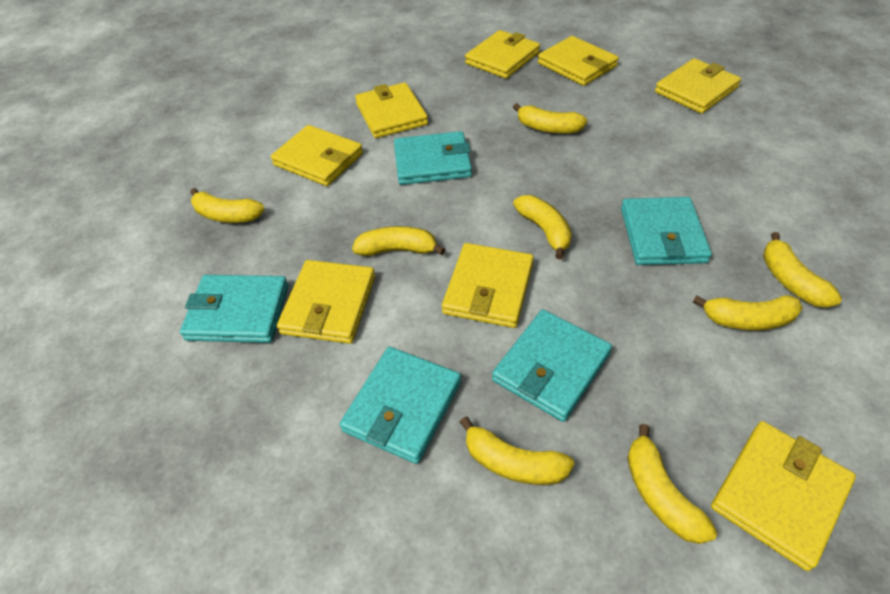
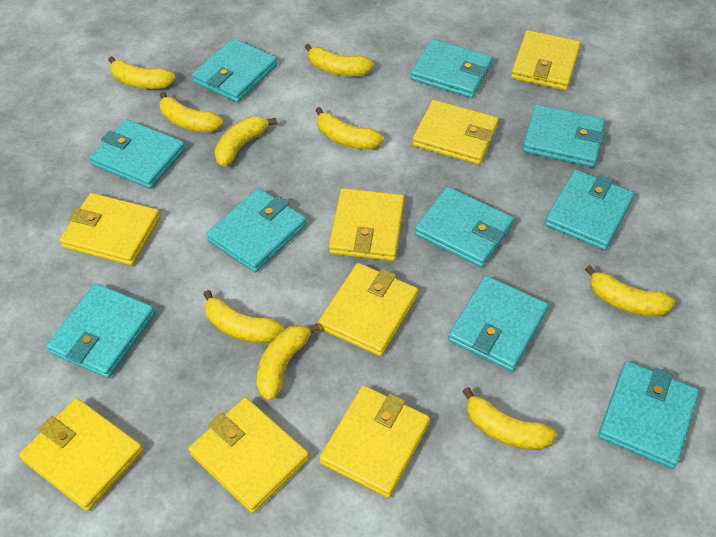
turquoise wallet: 5 -> 10
yellow banana: 8 -> 9

